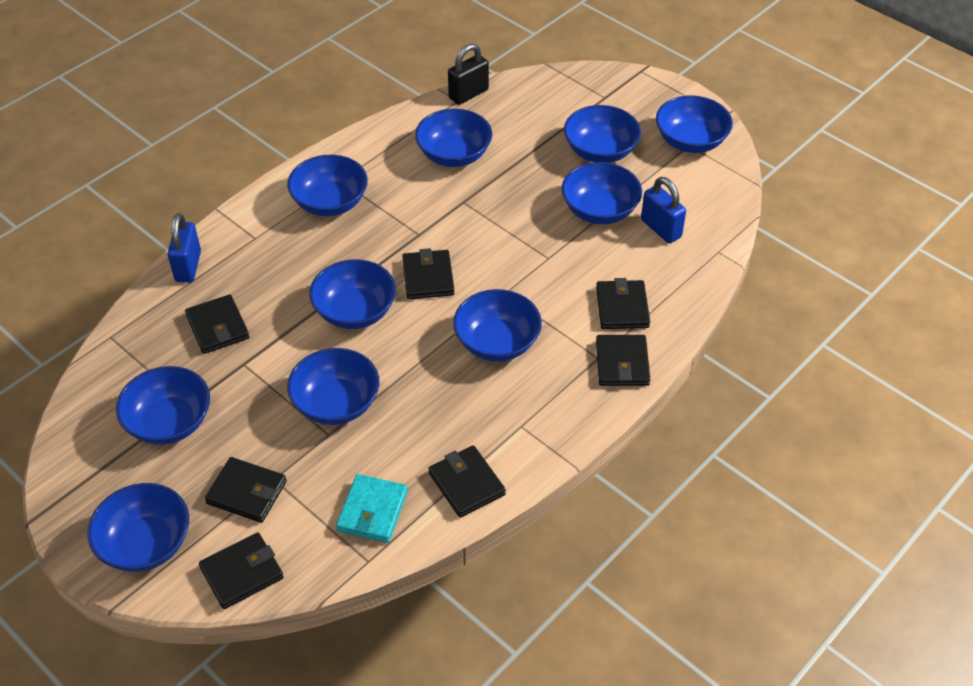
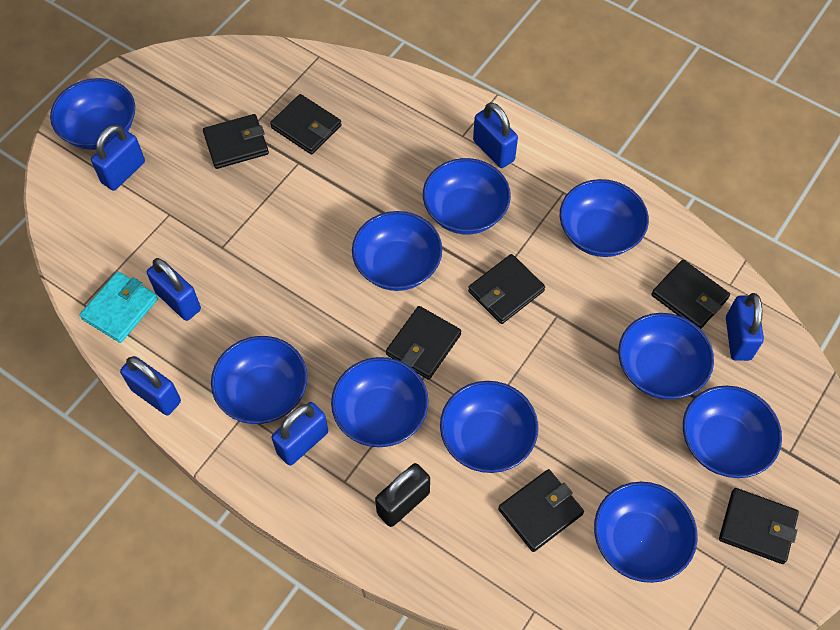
blue padlock: 2 -> 6

